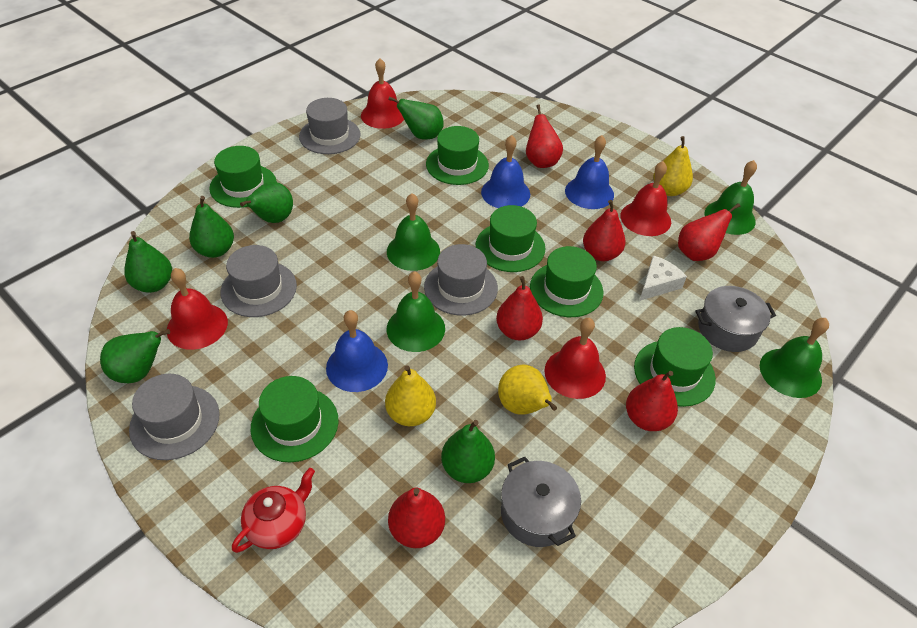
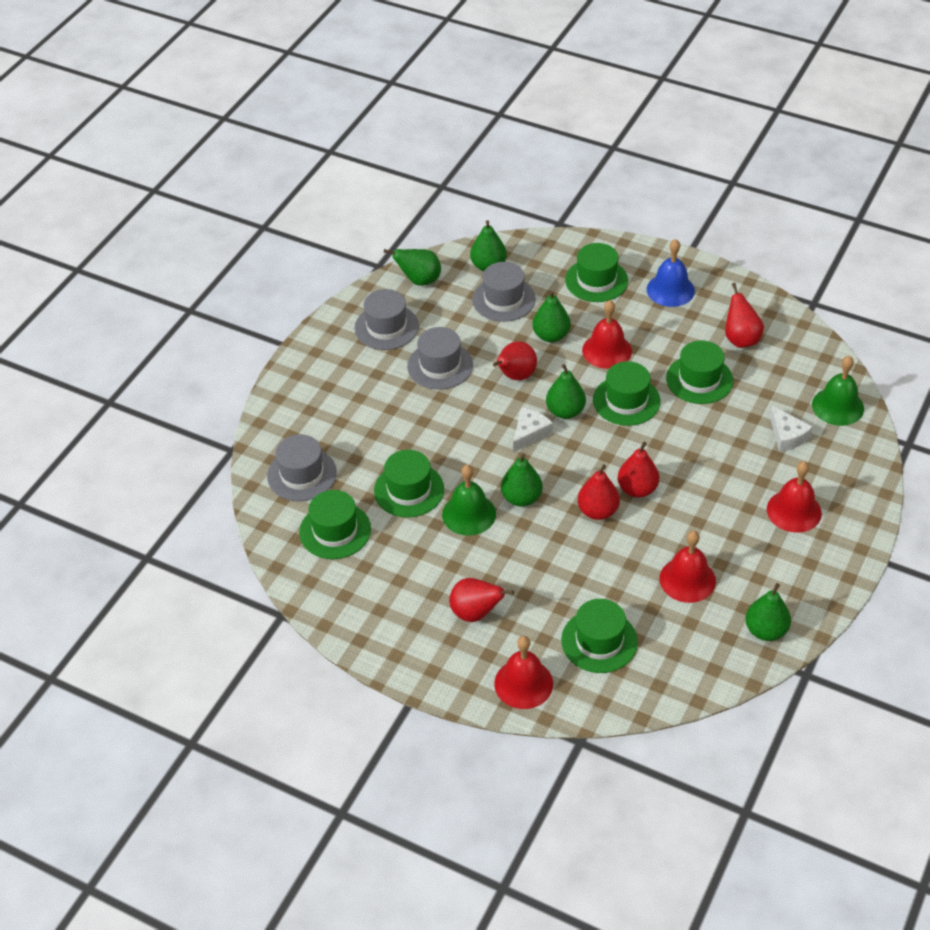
blue bell: 3 -> 1
green bell: 4 -> 2
grey pot: 2 -> 0
red pear: 6 -> 5
red teapot: 1 -> 0
white cheese: 1 -> 2
yellow pear: 3 -> 0

